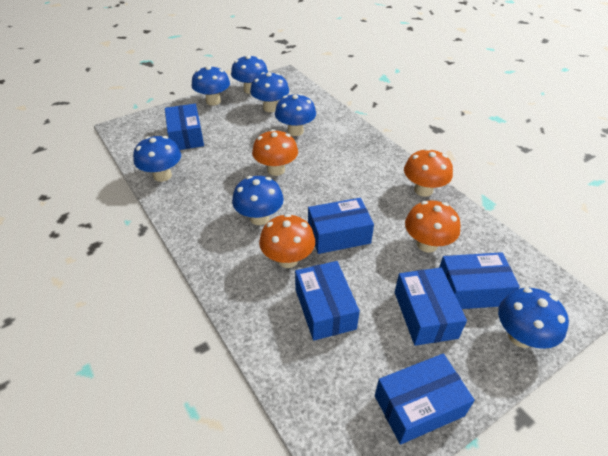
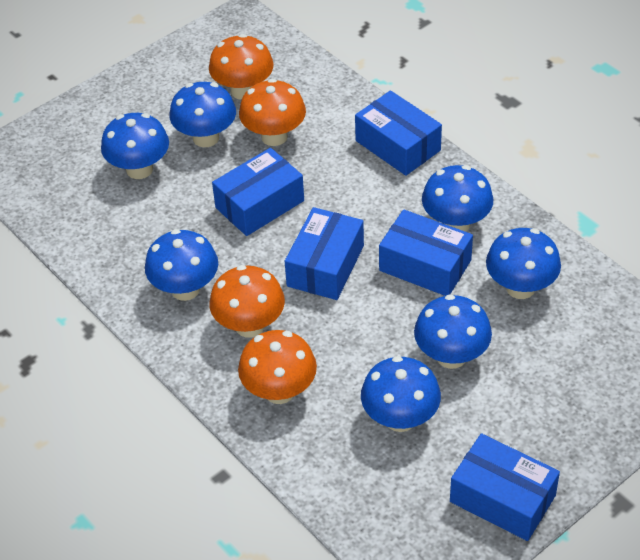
blue box: 6 -> 5

